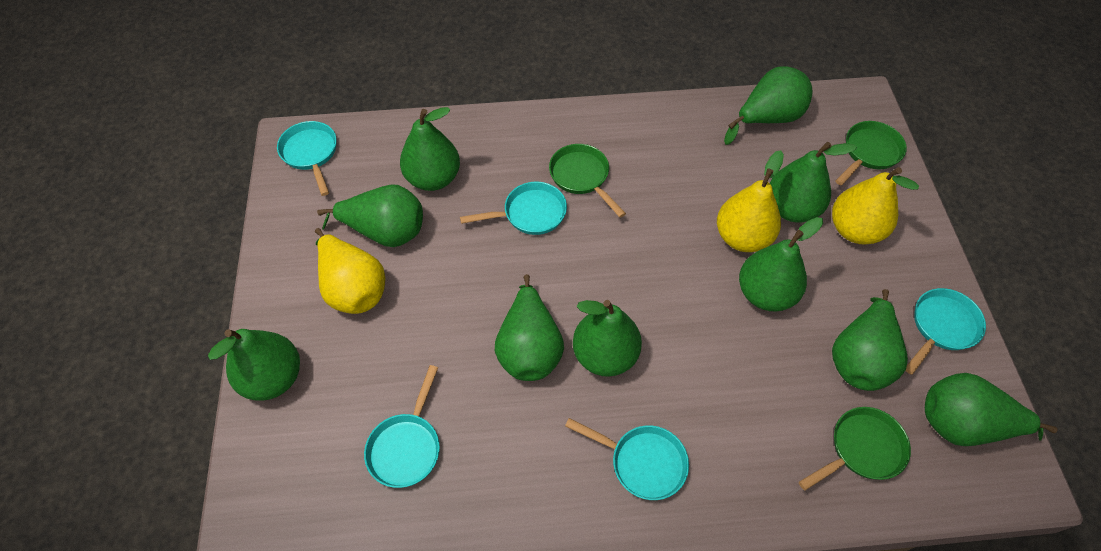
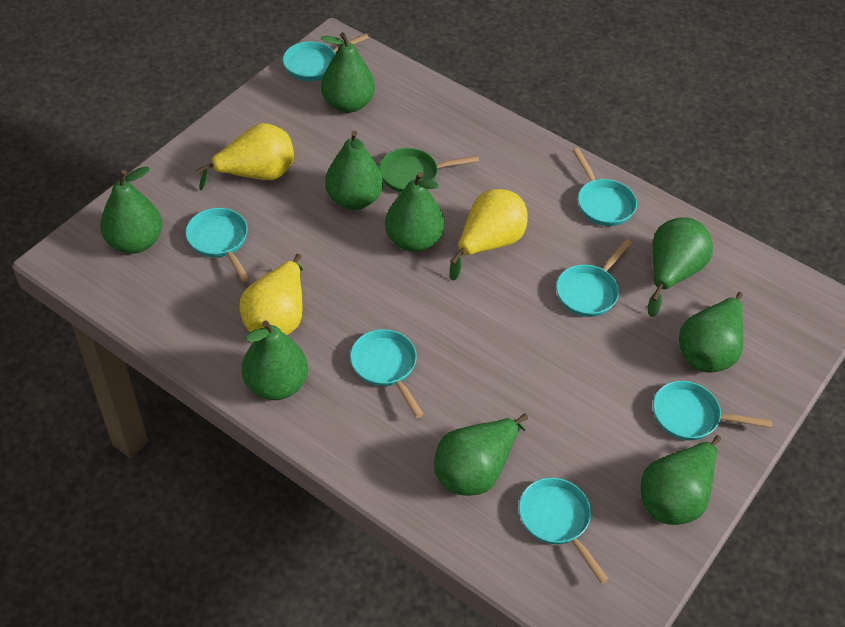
green pan: 3 -> 1
green pear: 10 -> 9
turquoise pan: 5 -> 7

